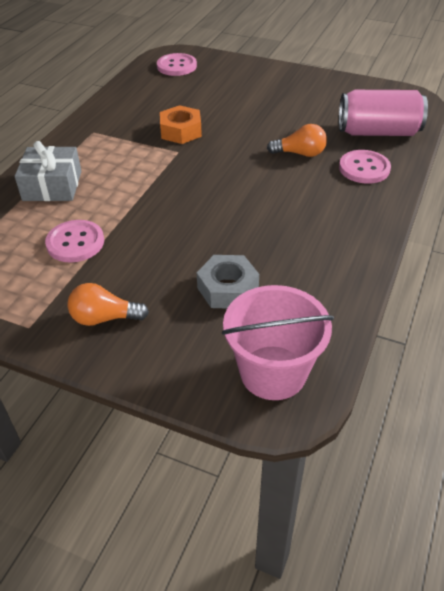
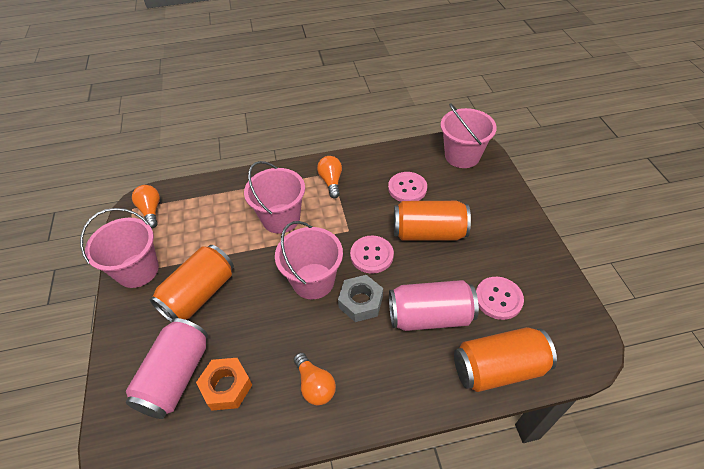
grey gift: 1 -> 0
orange can: 0 -> 3
orange light bulb: 2 -> 3
pink bucket: 1 -> 4
pink can: 1 -> 2

